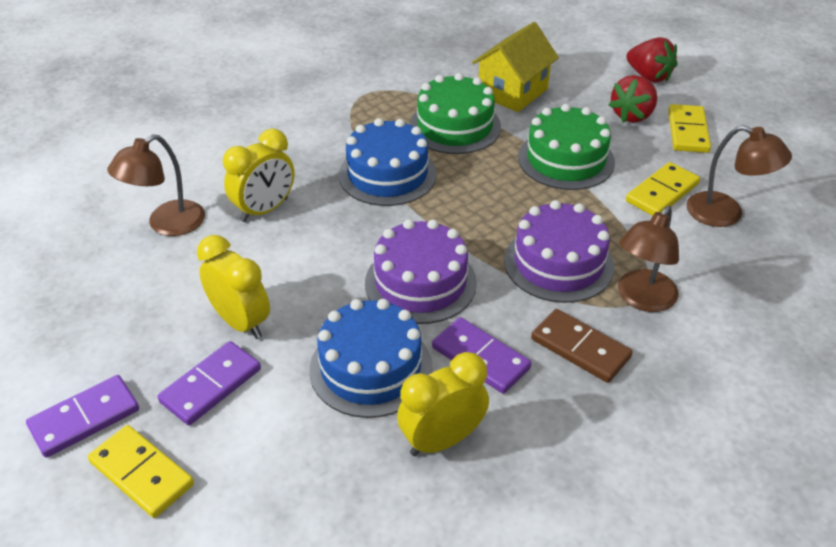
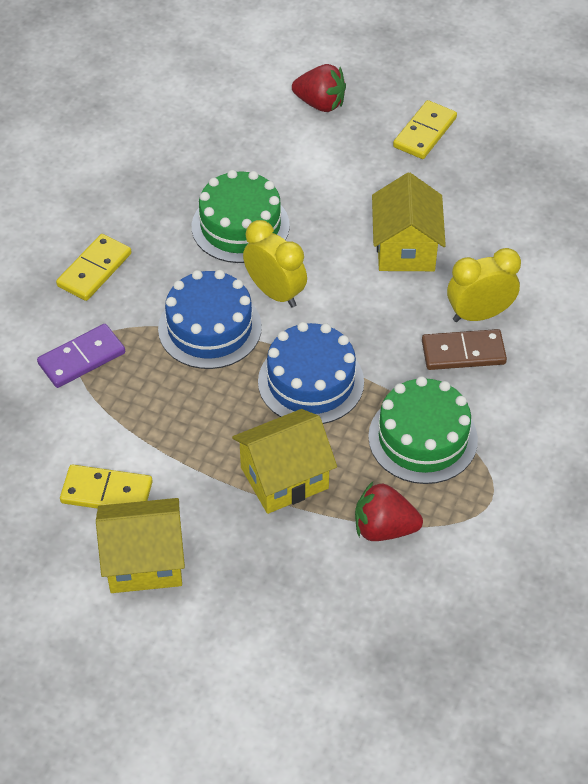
brown lamp: 3 -> 0
purple cake: 2 -> 0
purple domino: 3 -> 1
yellow clock: 3 -> 2
yellow house: 1 -> 3

